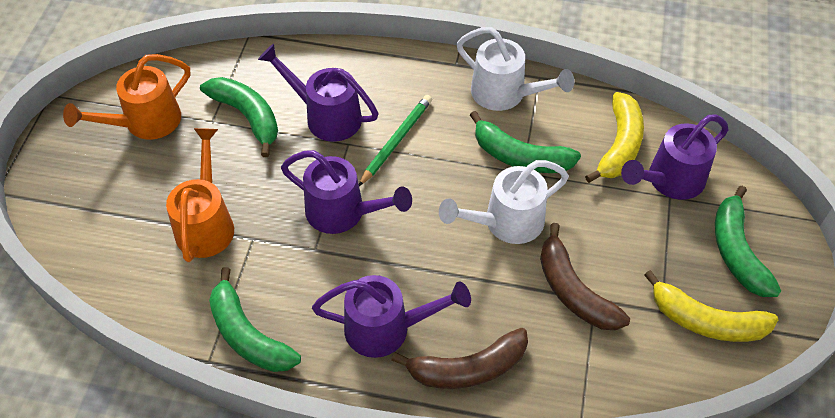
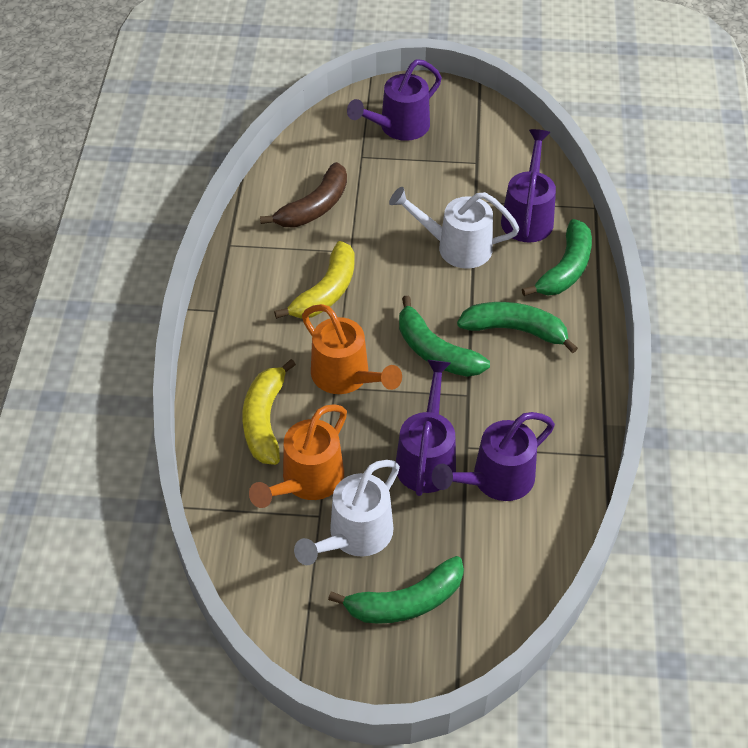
brown banana: 2 -> 1
green pencil: 1 -> 0

